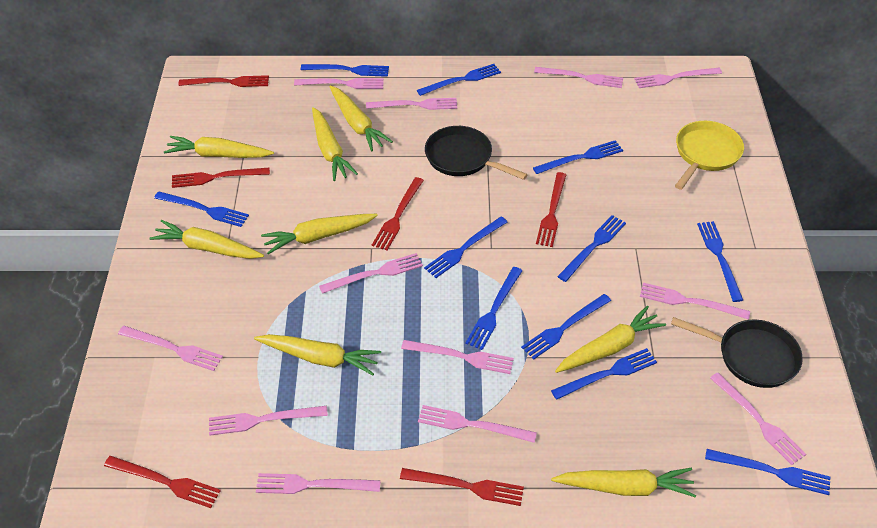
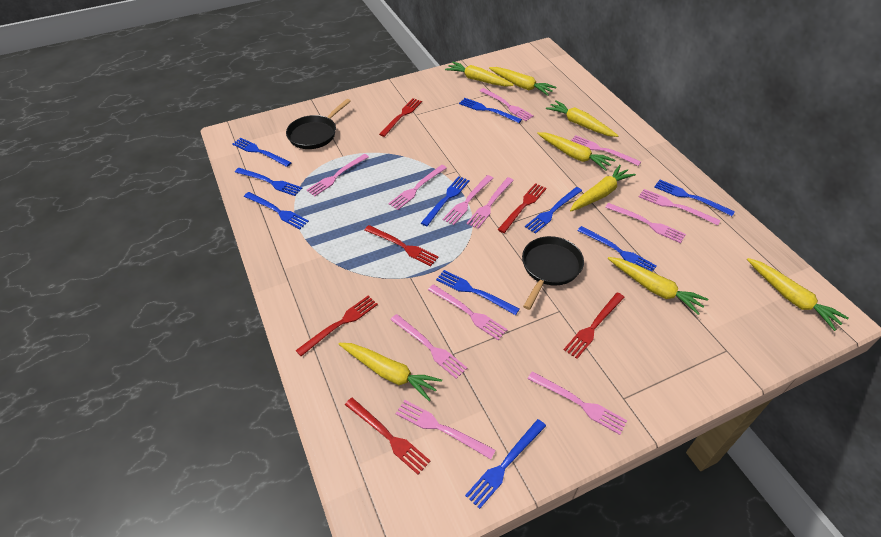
blue fork: 11 -> 10
yellow pan: 1 -> 0

